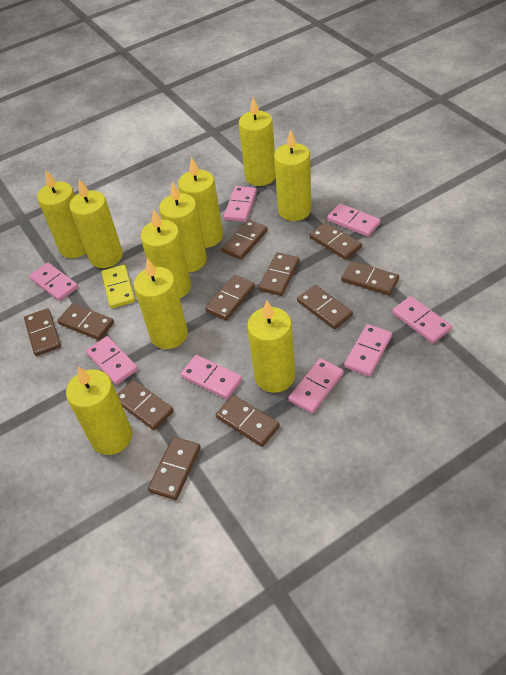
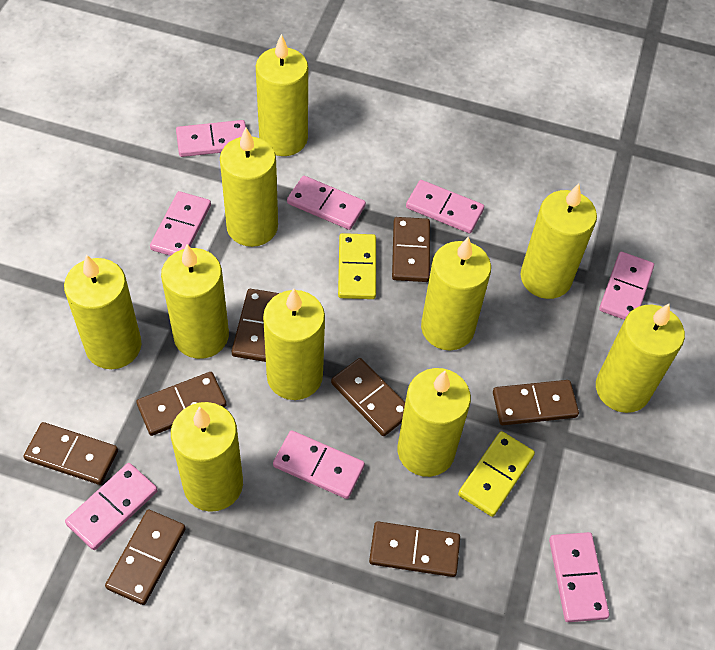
brown domino: 11 -> 8
yellow domino: 1 -> 2

